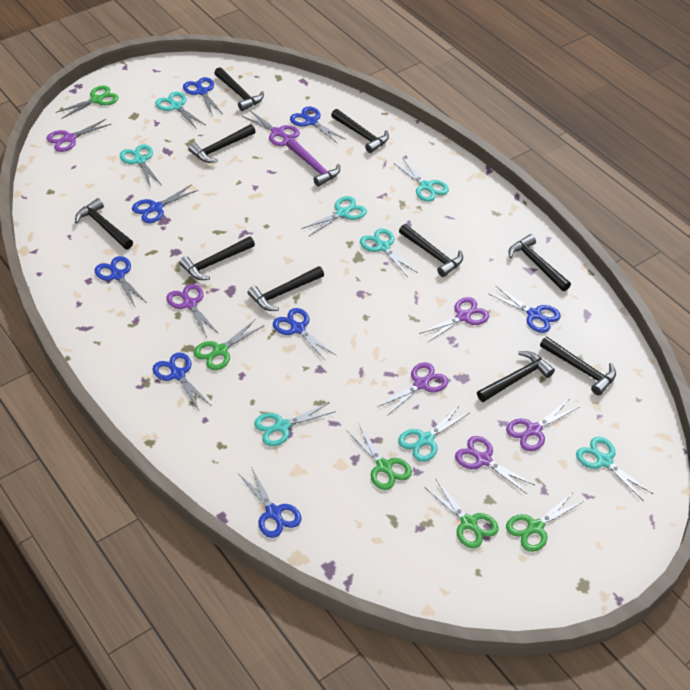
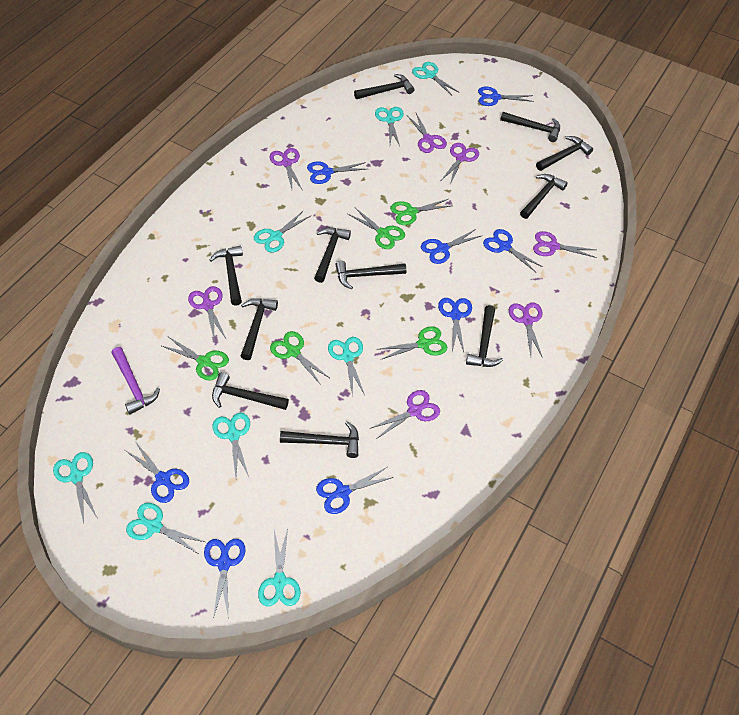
black hammer: 10 -> 11

